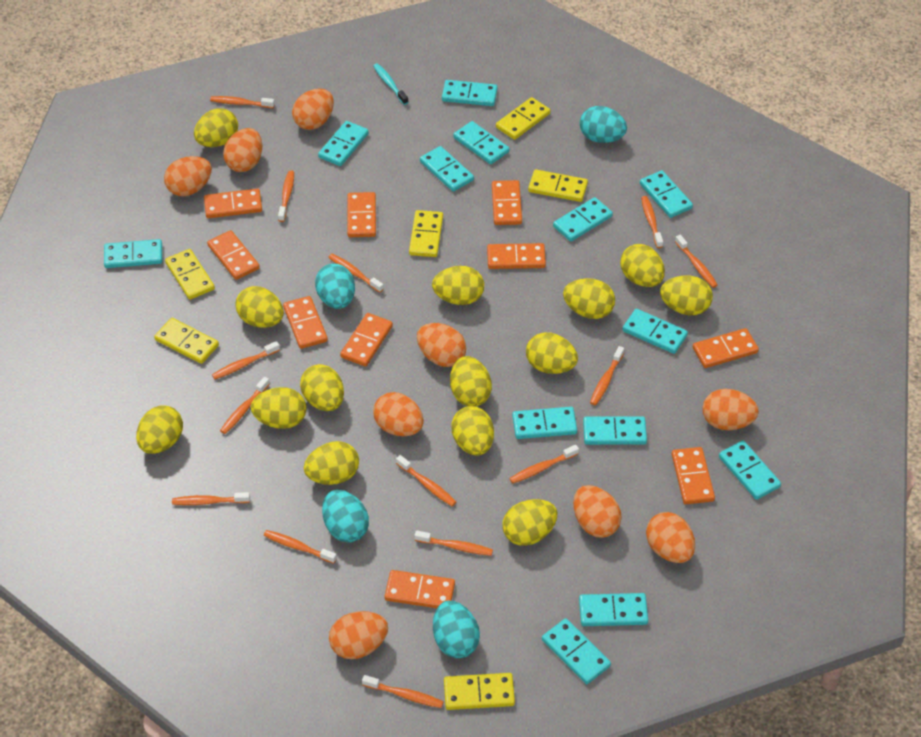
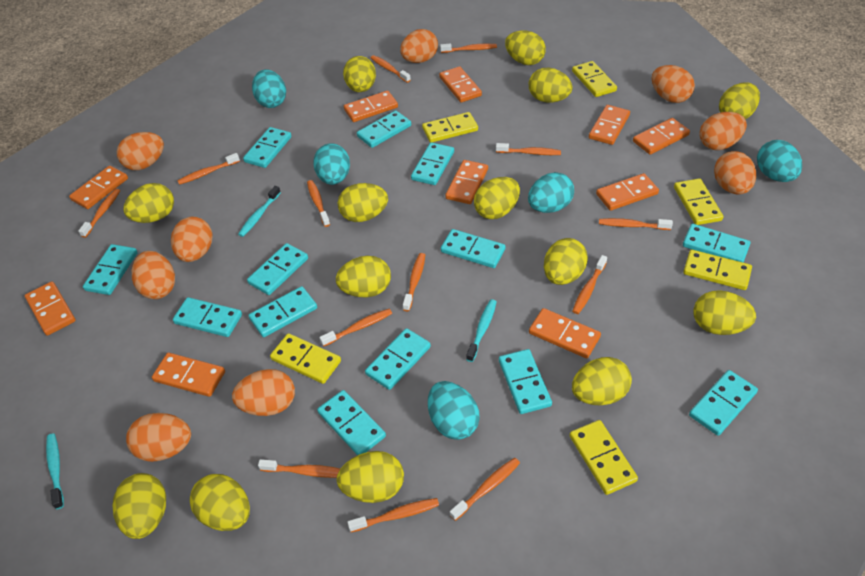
orange toothbrush: 14 -> 13
turquoise egg: 4 -> 5
turquoise toothbrush: 1 -> 3

